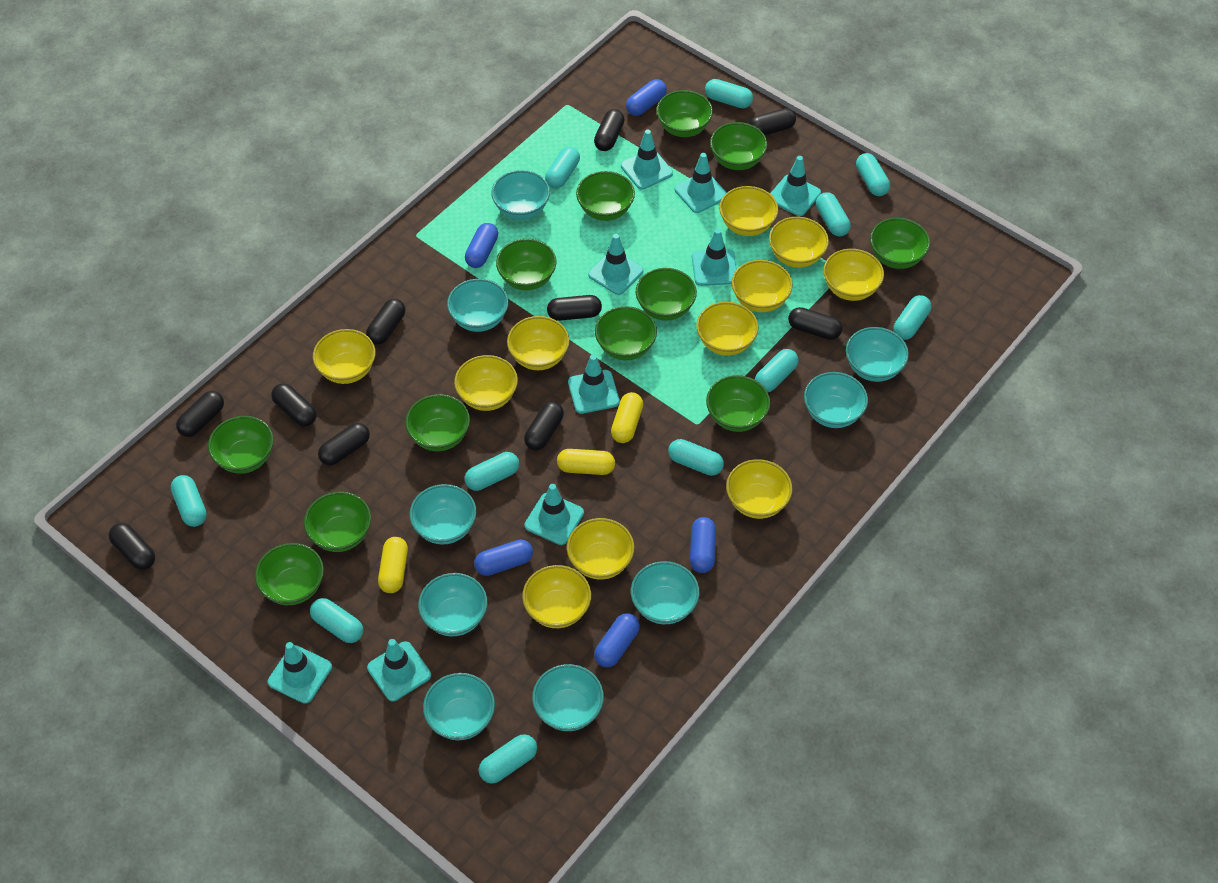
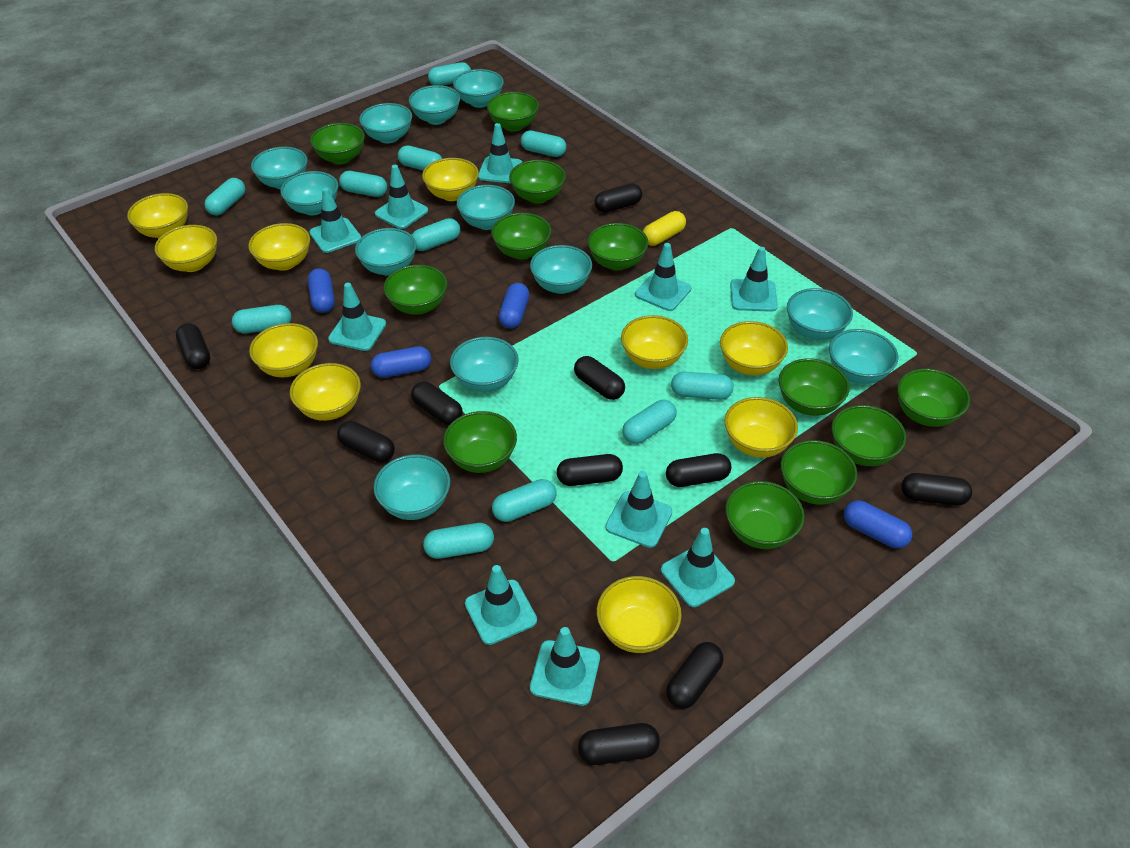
blue capsule: 5 -> 4
turquoise bowl: 9 -> 12
turquoise traffic cone: 9 -> 10
yellow bowl: 11 -> 10
yellow capsule: 3 -> 1

